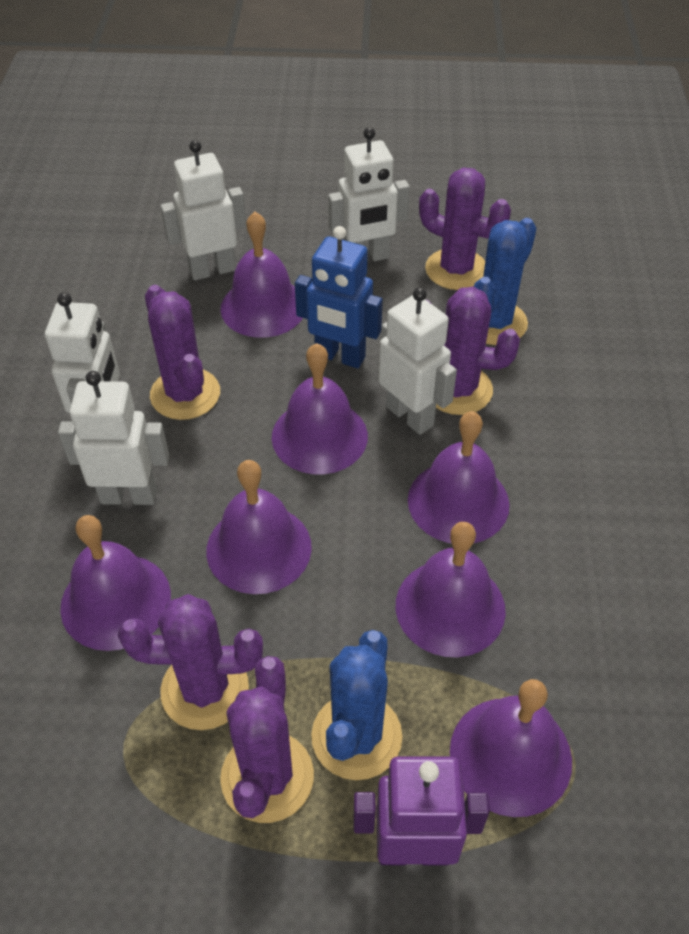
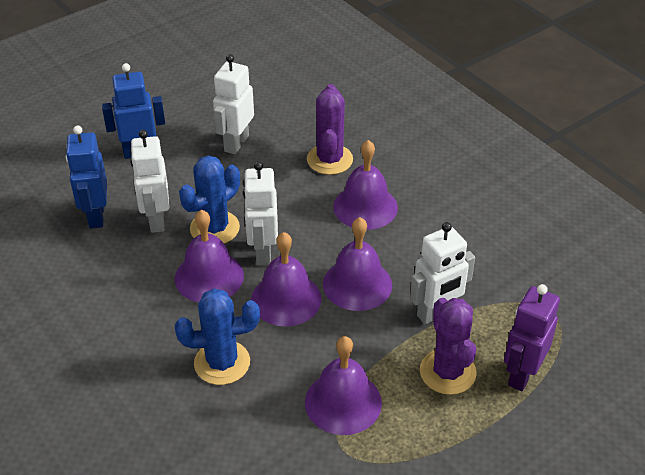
blue robot: 1 -> 2
purple bell: 7 -> 5
purple cactus: 5 -> 2
white robot: 5 -> 4

